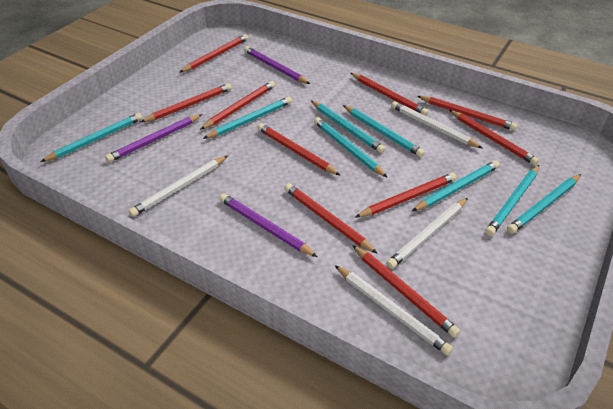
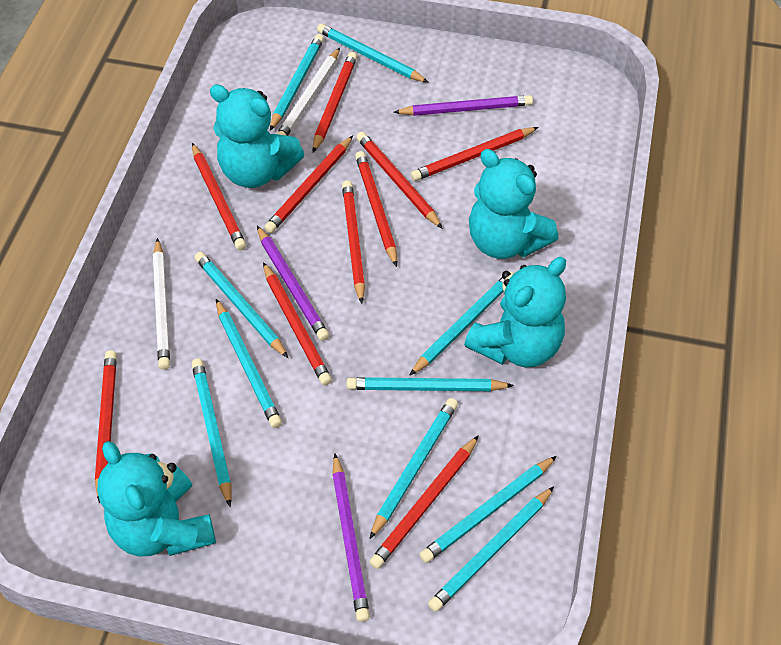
turquoise pencil: 8 -> 10
turquoise teddy bear: 0 -> 4
white pencil: 4 -> 2

